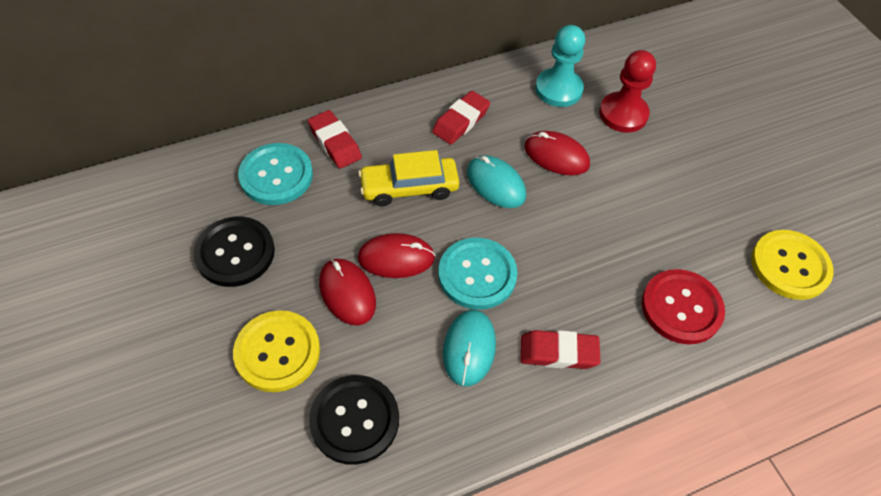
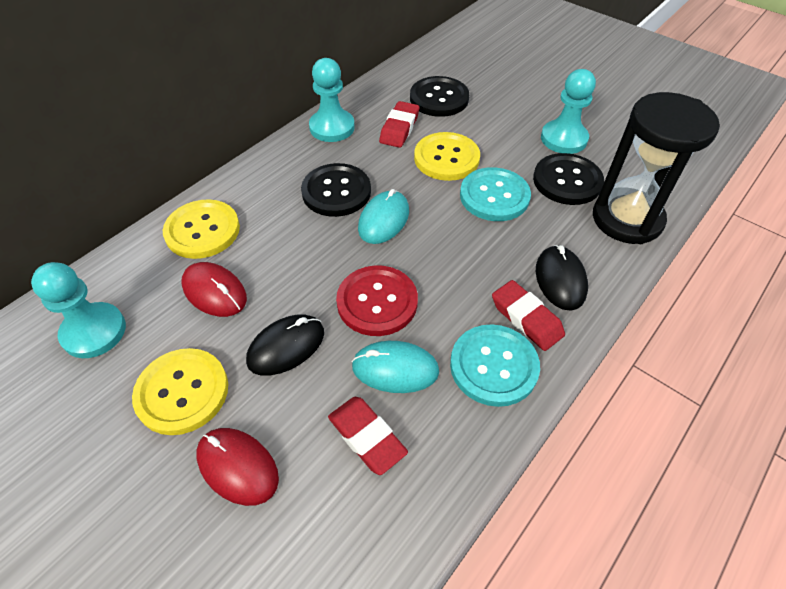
black button: 2 -> 3
black hourglass: 0 -> 1
black mouse: 0 -> 2
red mouse: 3 -> 2
red pawn: 1 -> 0
turquoise pawn: 1 -> 3
yellow button: 2 -> 3
yellow car: 1 -> 0

